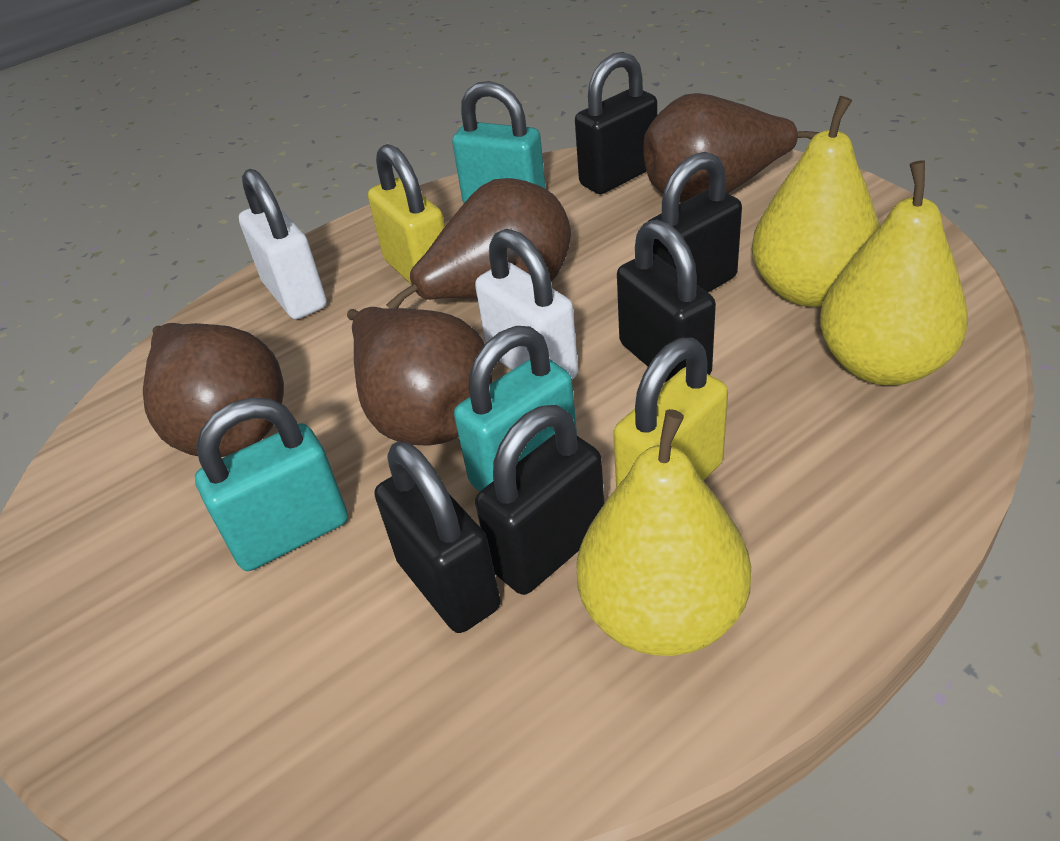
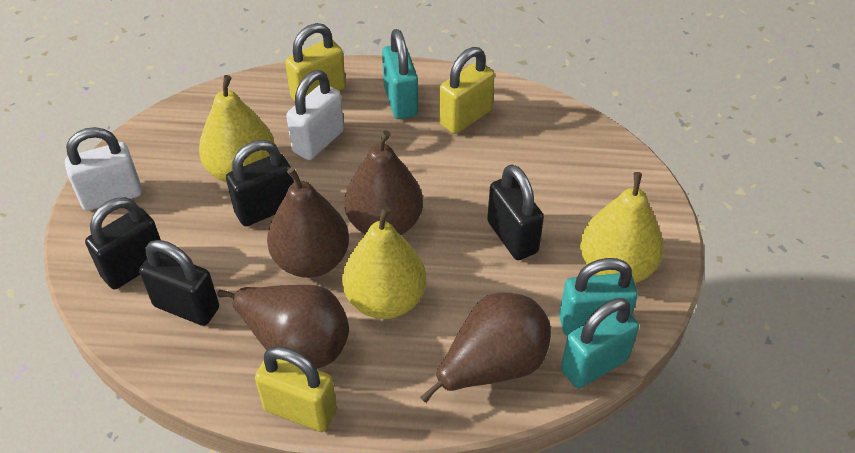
black padlock: 5 -> 4
yellow padlock: 2 -> 3

